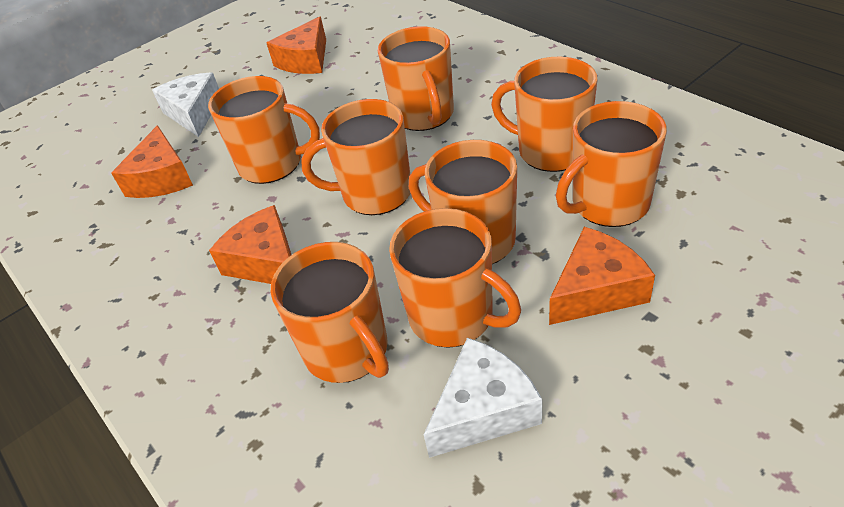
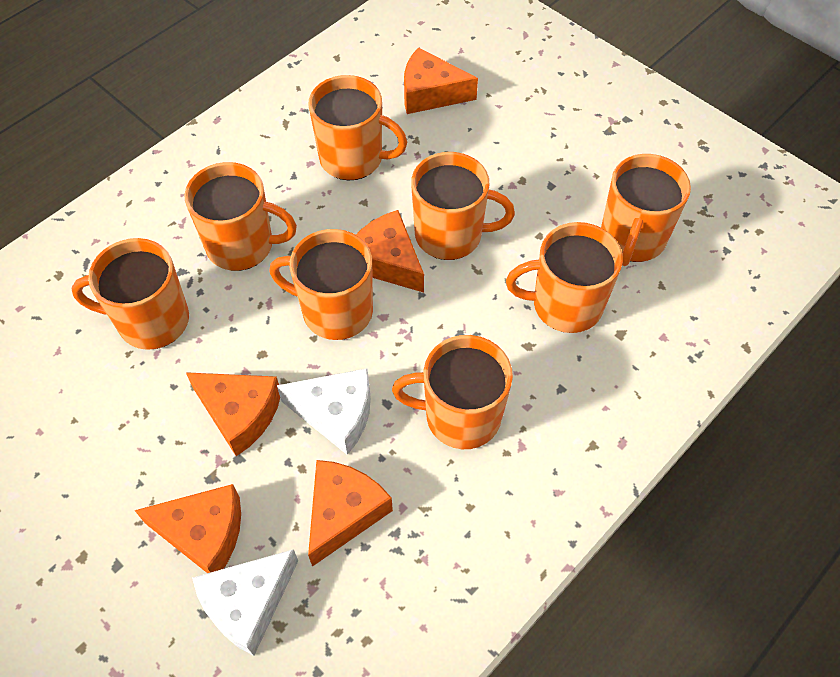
orange cheese: 4 -> 5

